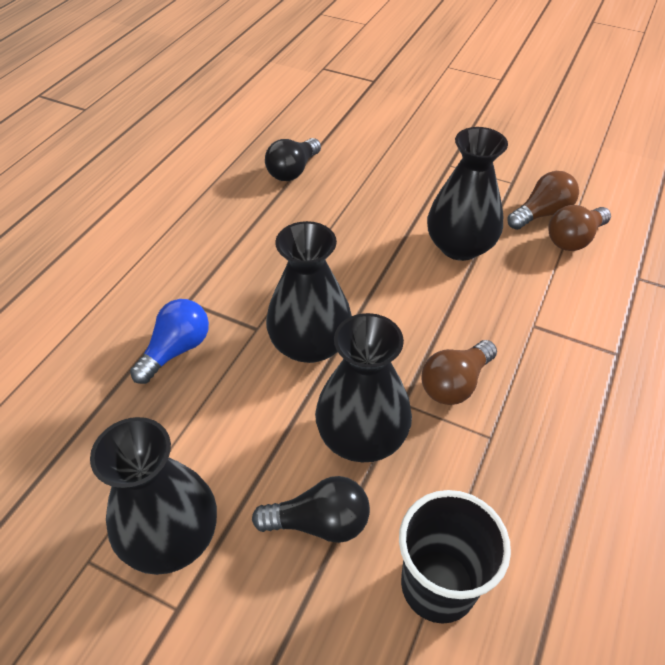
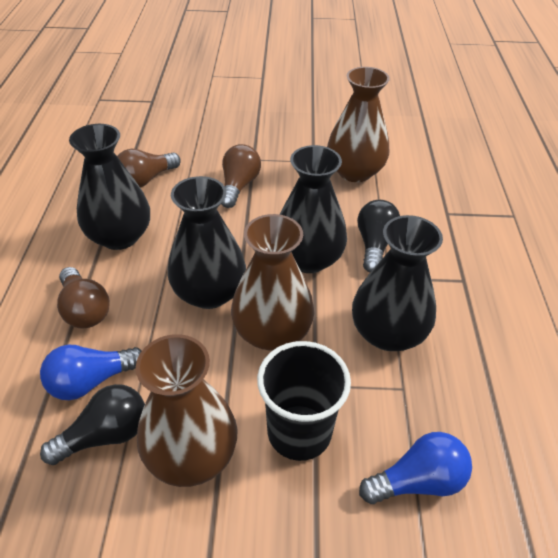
blue light bulb: 1 -> 2
brown vase: 0 -> 3

